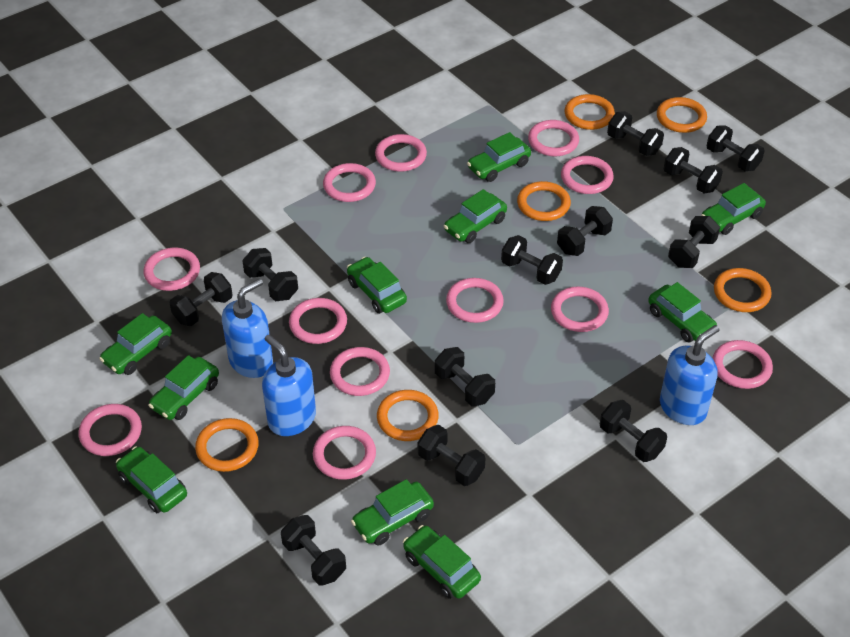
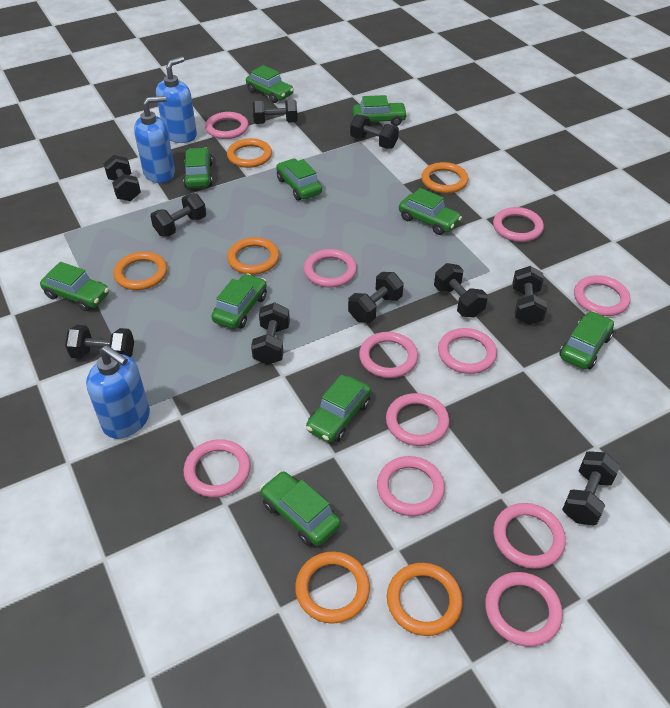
black dumbbell: 12 -> 10
pink ring: 12 -> 11

